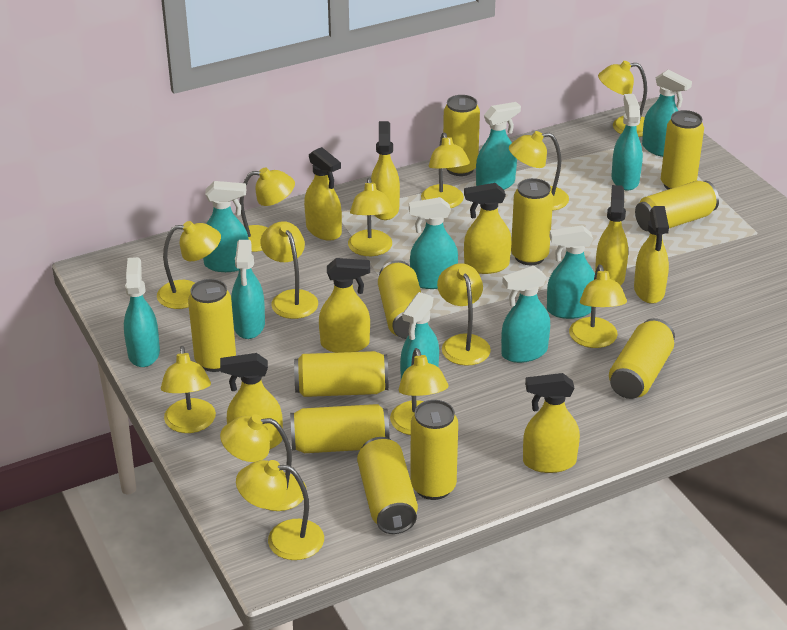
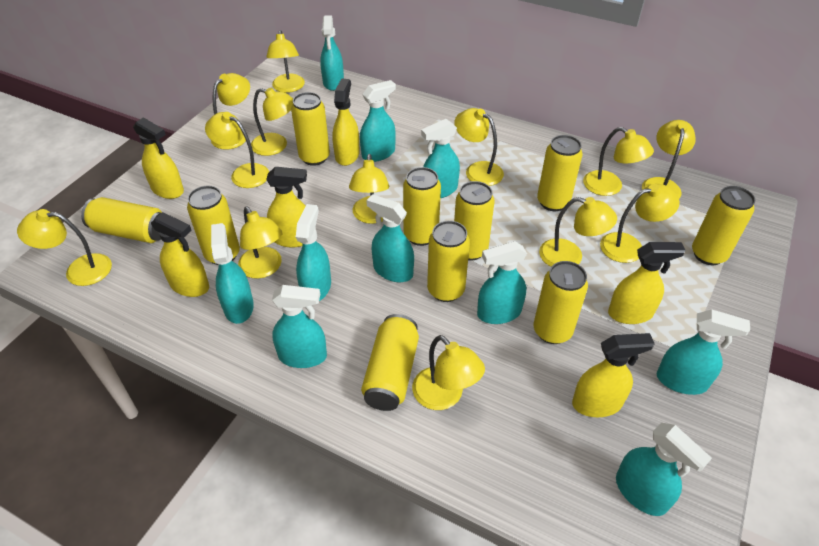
yellow can: 11 -> 10
yellow spray bottle: 8 -> 6

